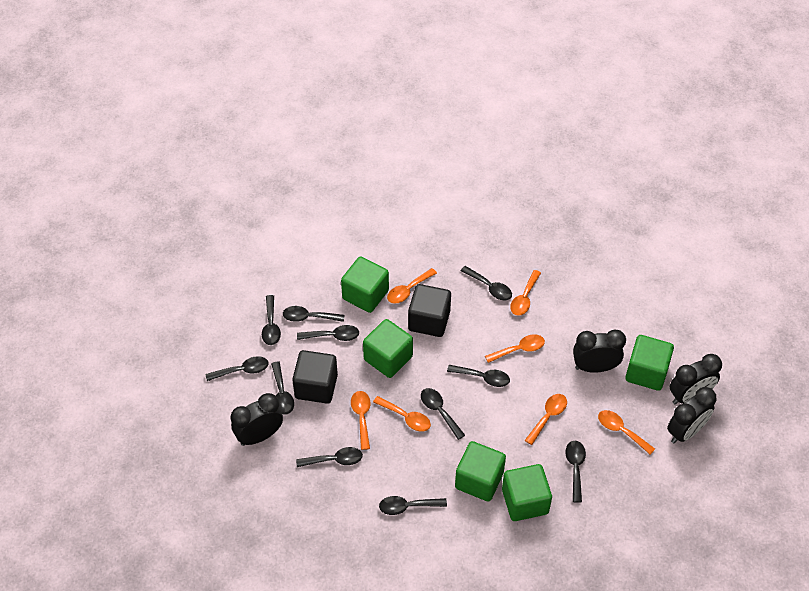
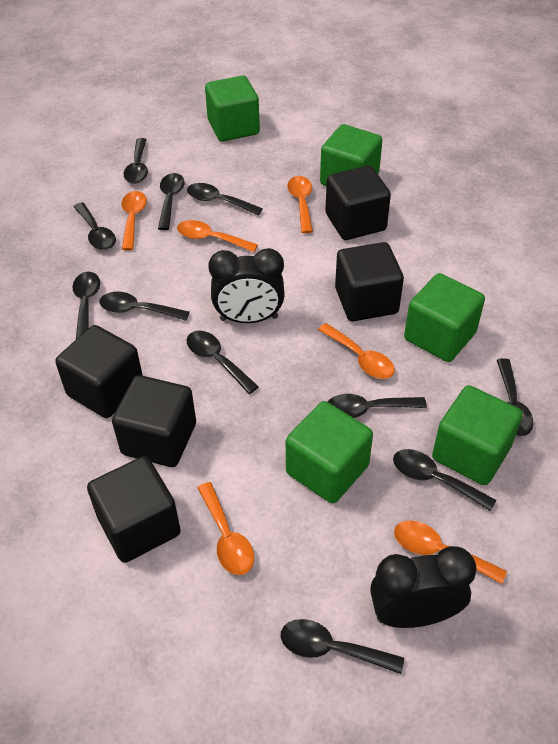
black clock: 4 -> 2
black cube: 2 -> 5
orange spoon: 7 -> 6

